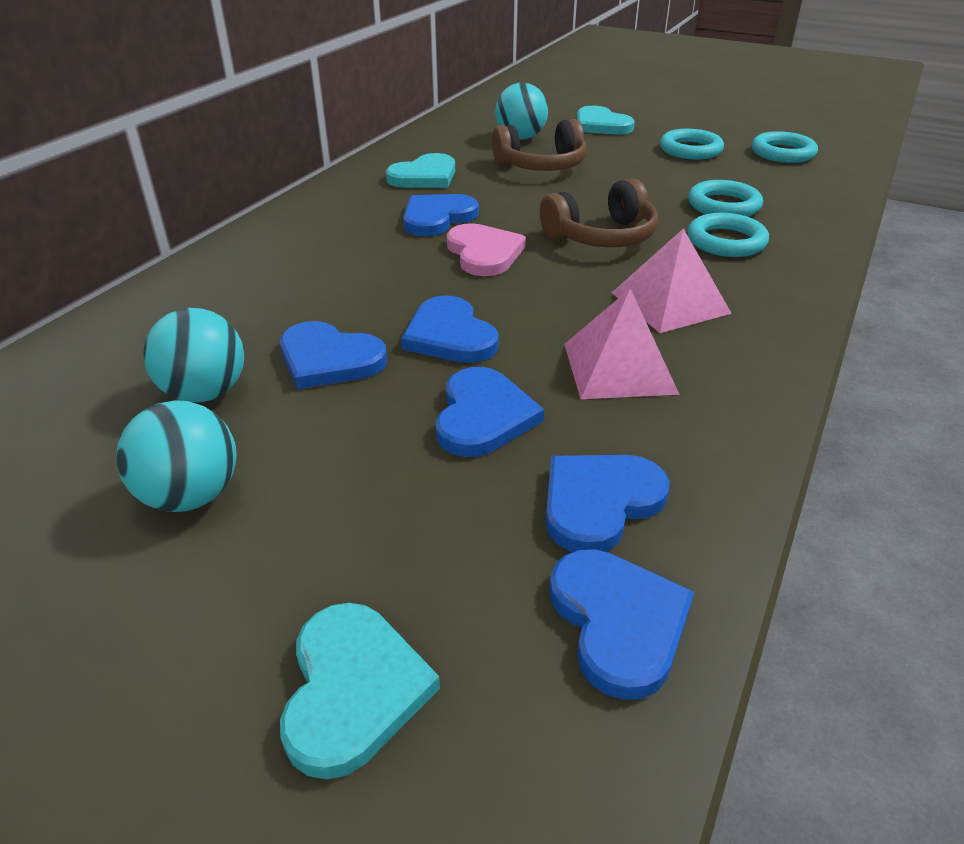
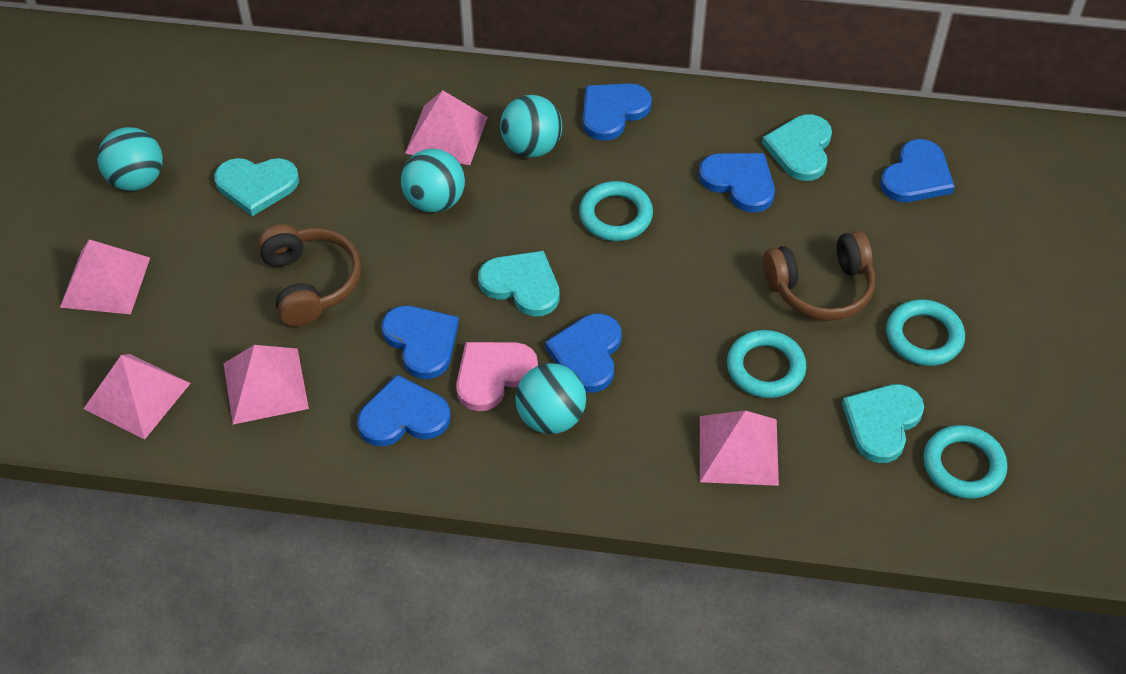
pink pyramid: 2 -> 5
turquoise ball: 3 -> 4
turquoise heart: 3 -> 4

